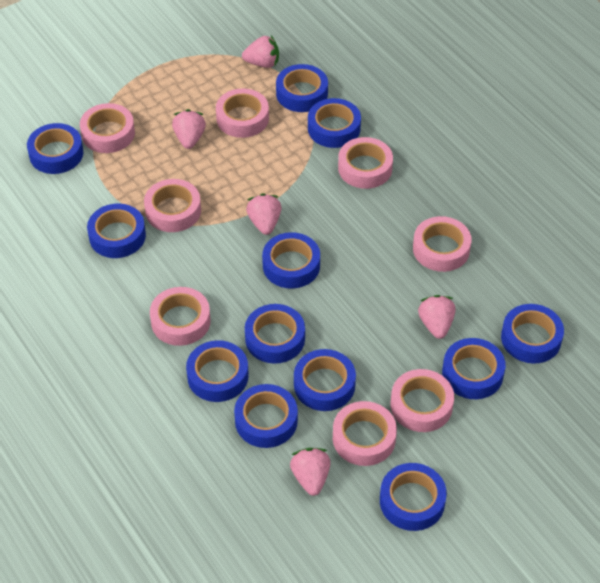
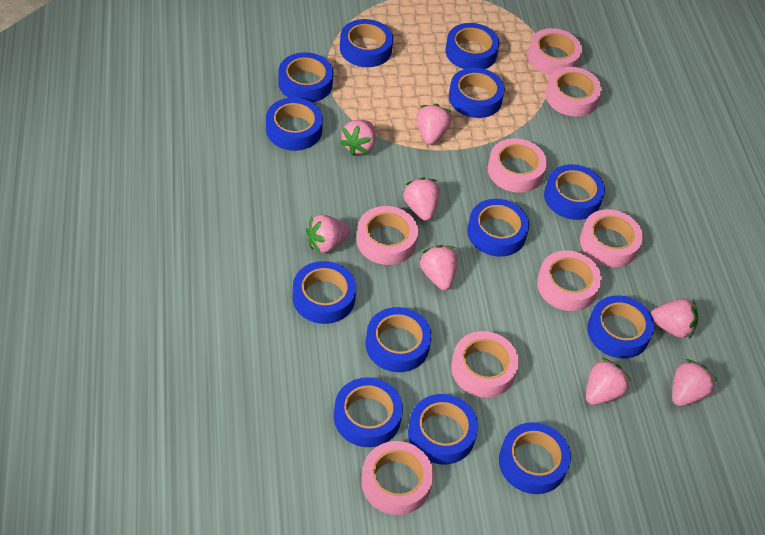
blue tape: 12 -> 13
pink strawberry: 5 -> 8

